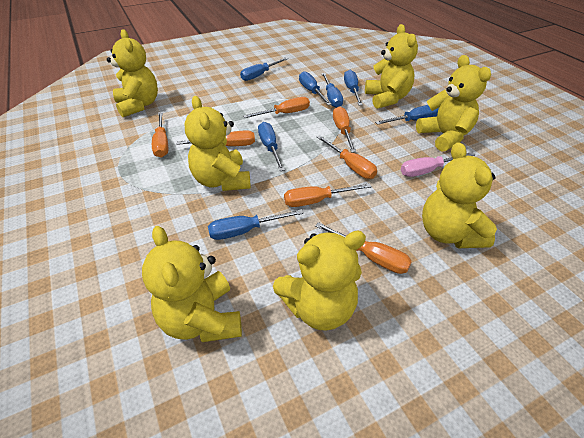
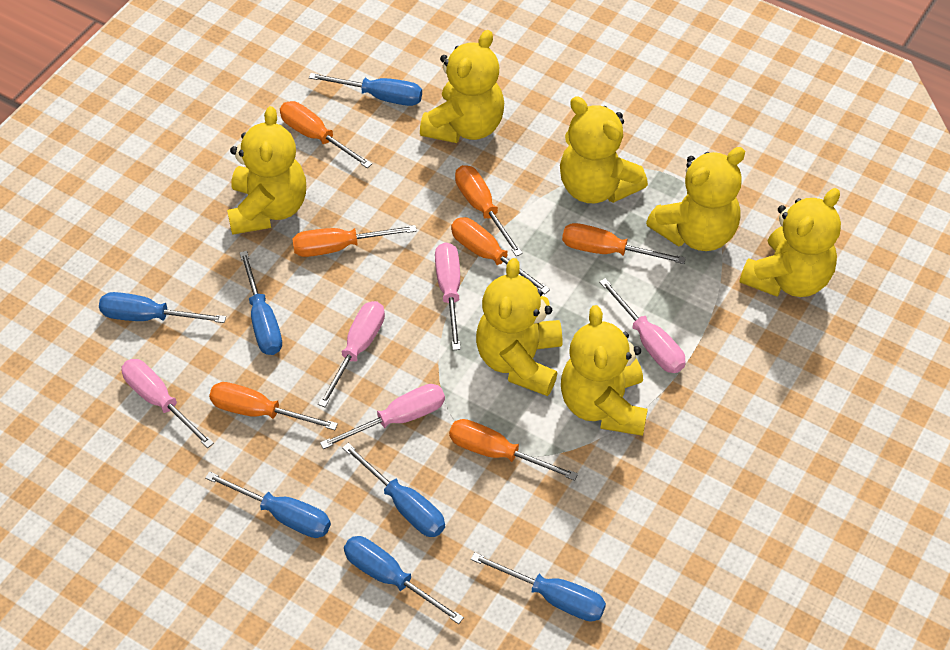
pink screwdriver: 1 -> 5

